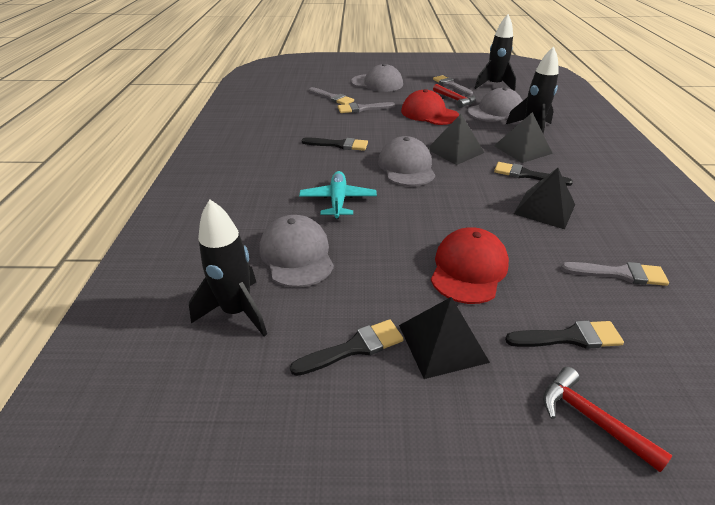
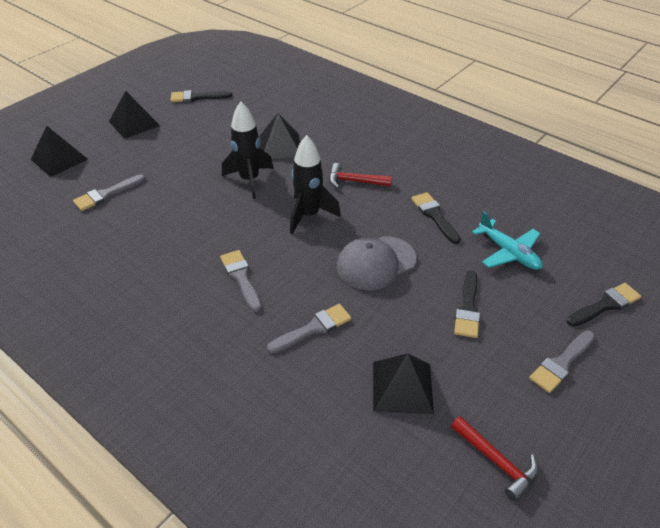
black rocket: 3 -> 2
grey cap: 4 -> 1
red cap: 2 -> 0

